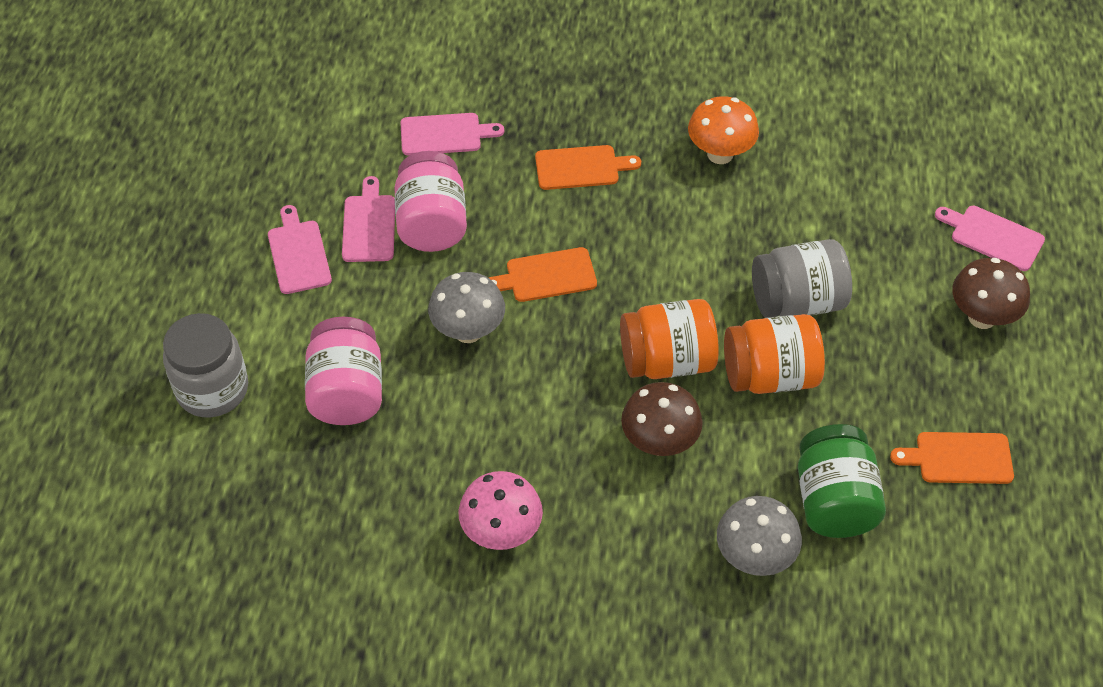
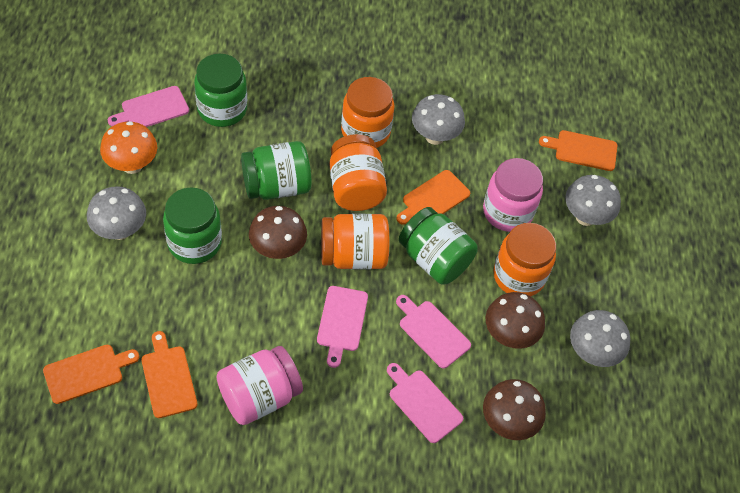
brown mushroom: 2 -> 3
green jar: 1 -> 4
grey jar: 2 -> 0
grey mushroom: 2 -> 4
orange cutting board: 3 -> 4
orange jar: 2 -> 4
pink mushroom: 1 -> 0

